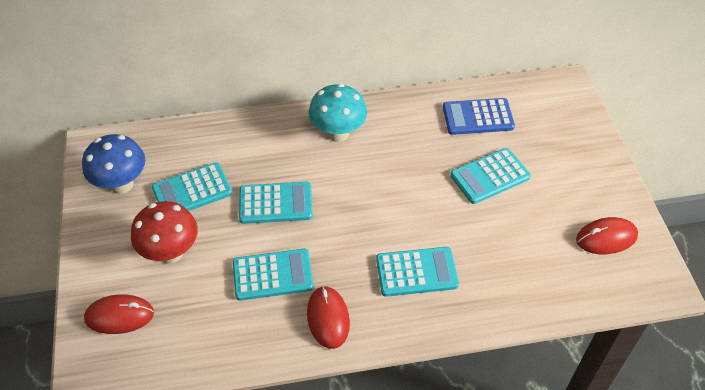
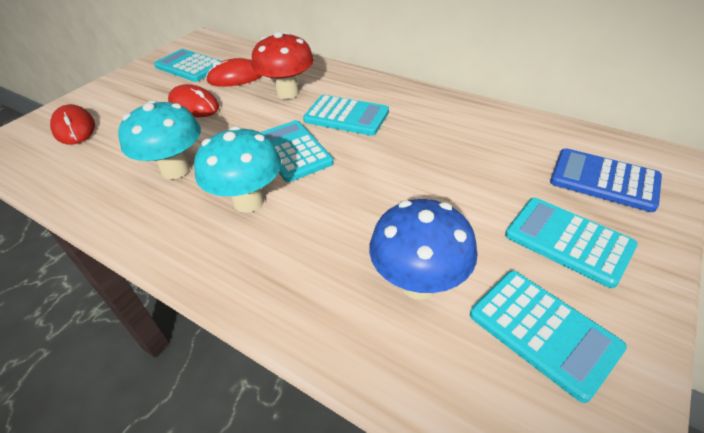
turquoise mushroom: 1 -> 2

